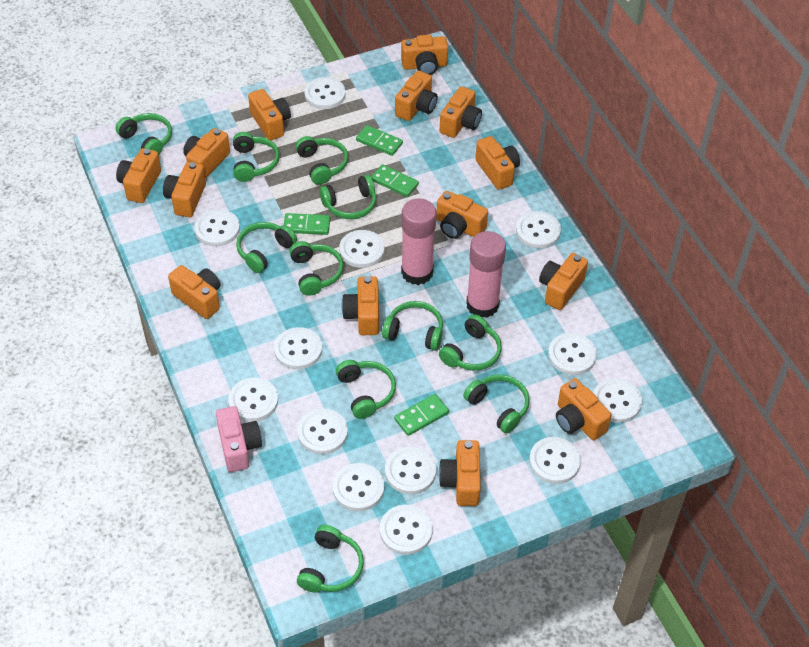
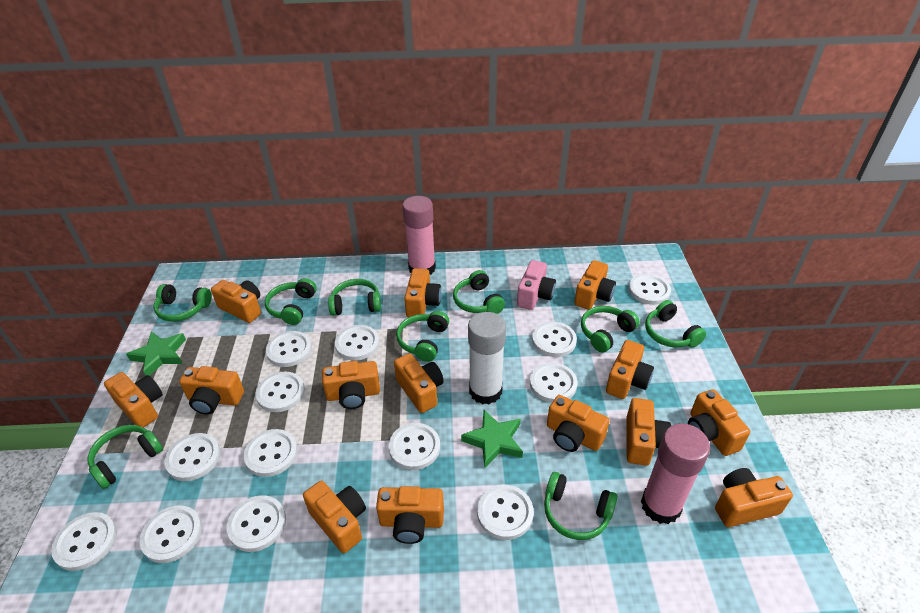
green domino: 4 -> 0
green headphones: 11 -> 9
green star: 0 -> 2
white glue stick: 0 -> 1

